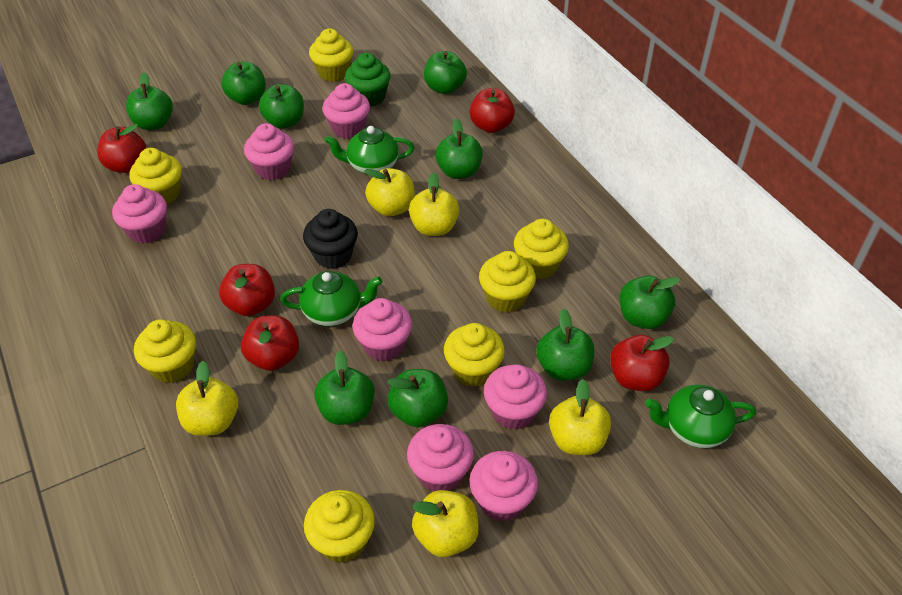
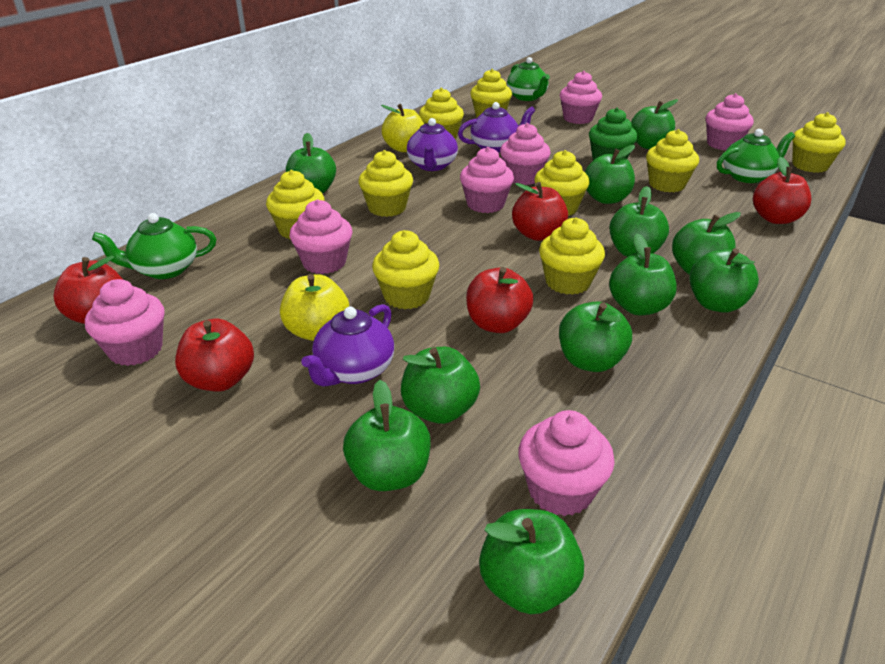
black cupcake: 1 -> 0
green apple: 9 -> 11
purple teapot: 0 -> 3
yellow apple: 5 -> 2
yellow cupcake: 7 -> 9

